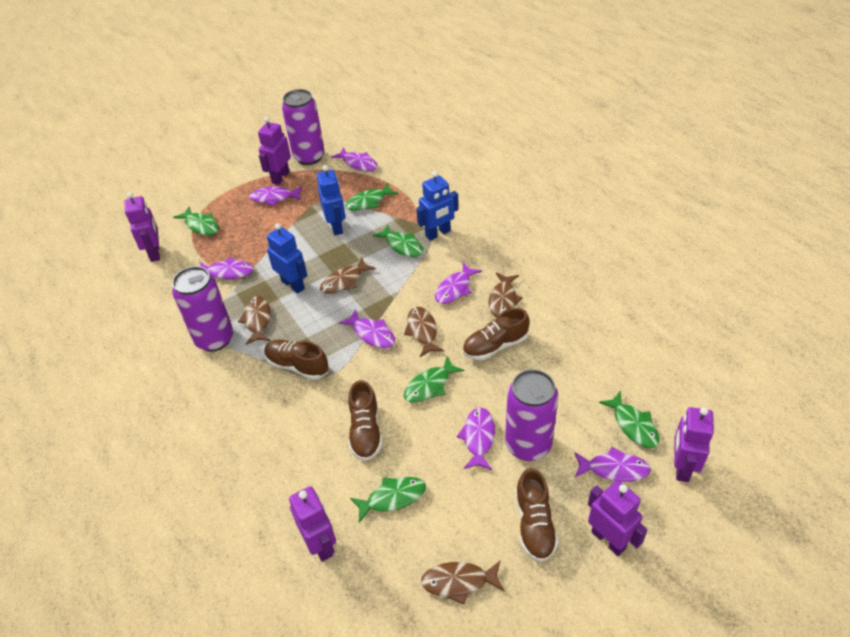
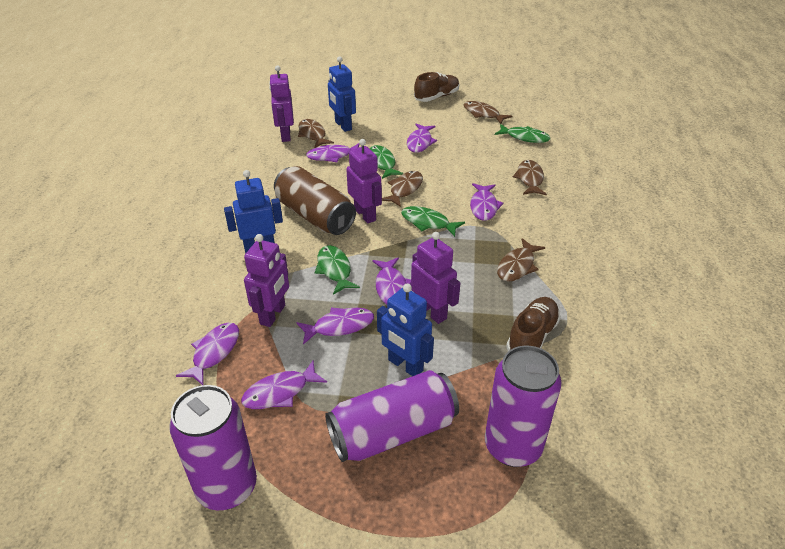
brown can: 0 -> 1
brown shoe: 4 -> 2
green fish: 6 -> 4
purple robot: 5 -> 4

